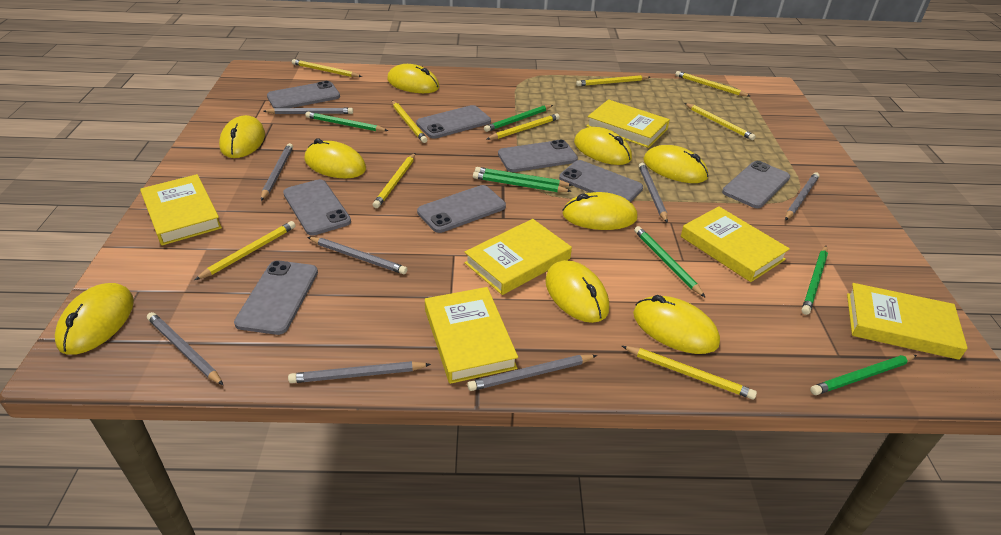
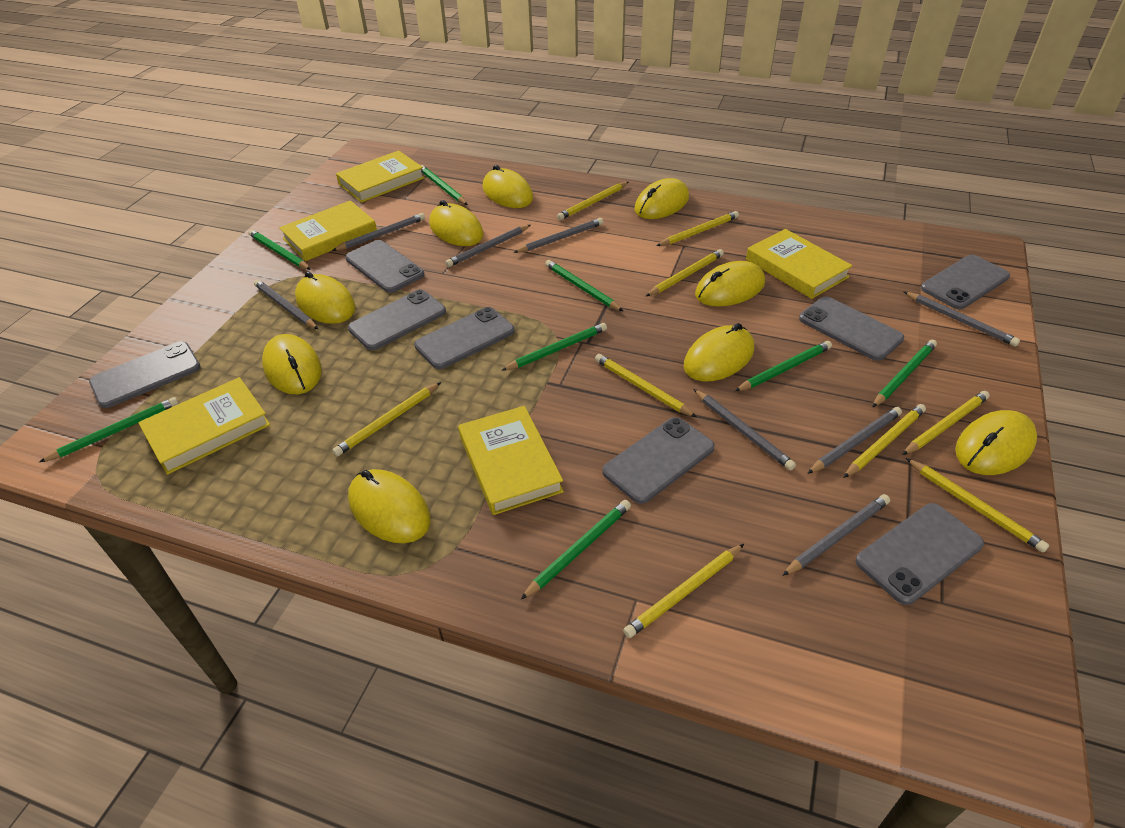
green pencil: 7 -> 8
yellow book: 6 -> 5

